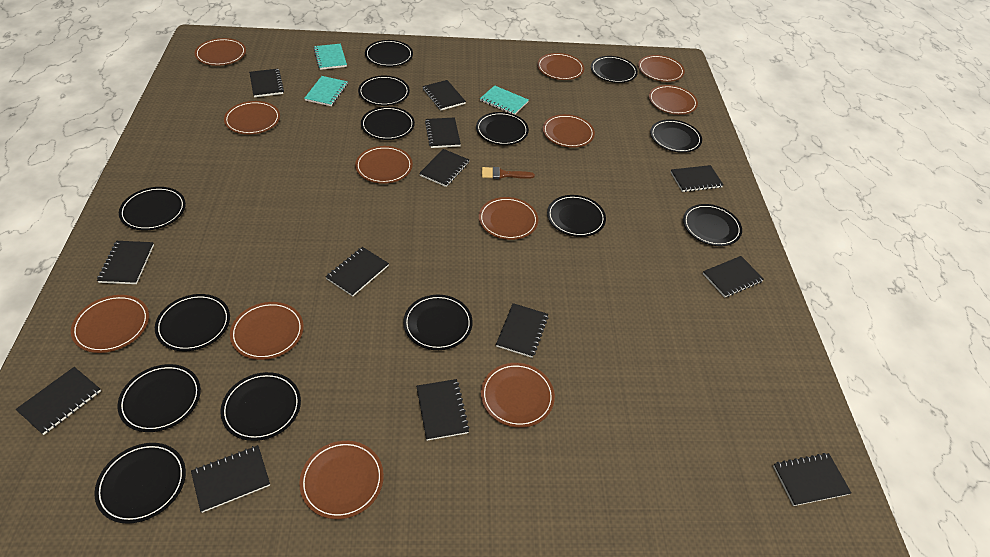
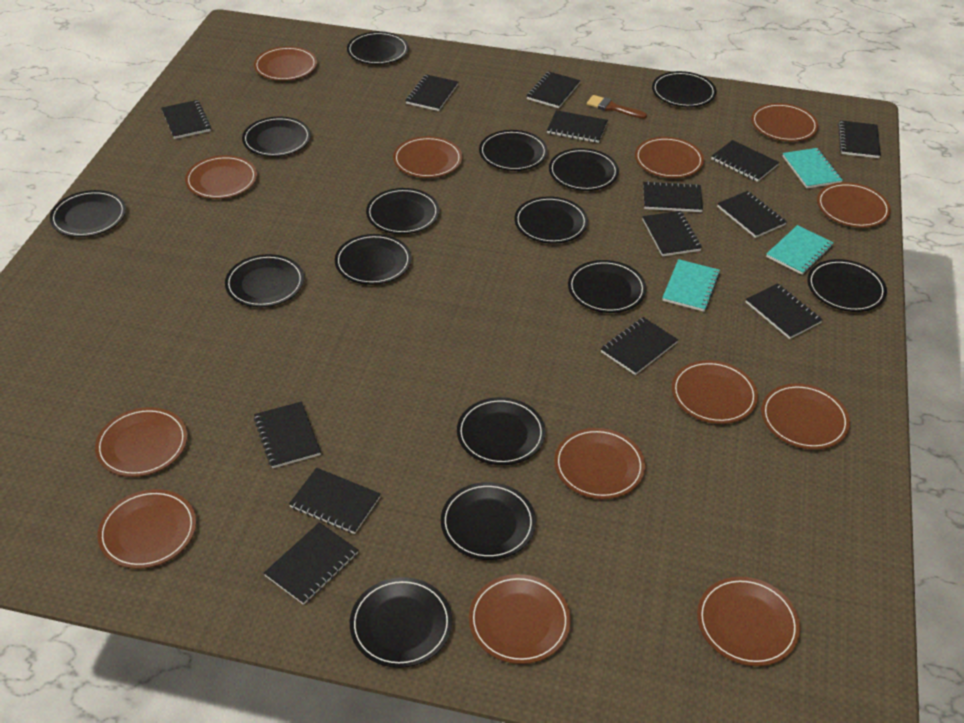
black notebook: 13 -> 14
black plate: 14 -> 15
brown plate: 12 -> 13

